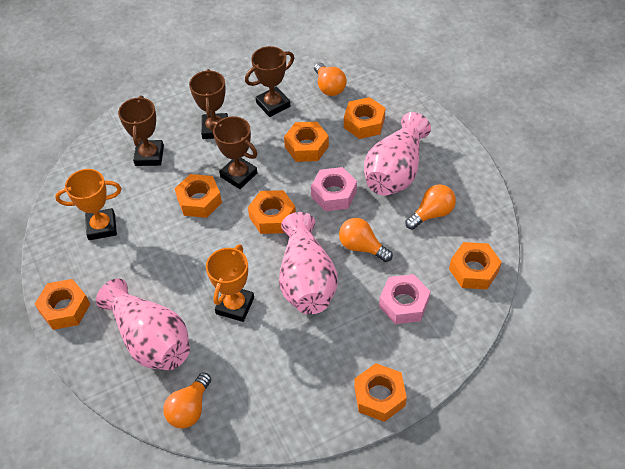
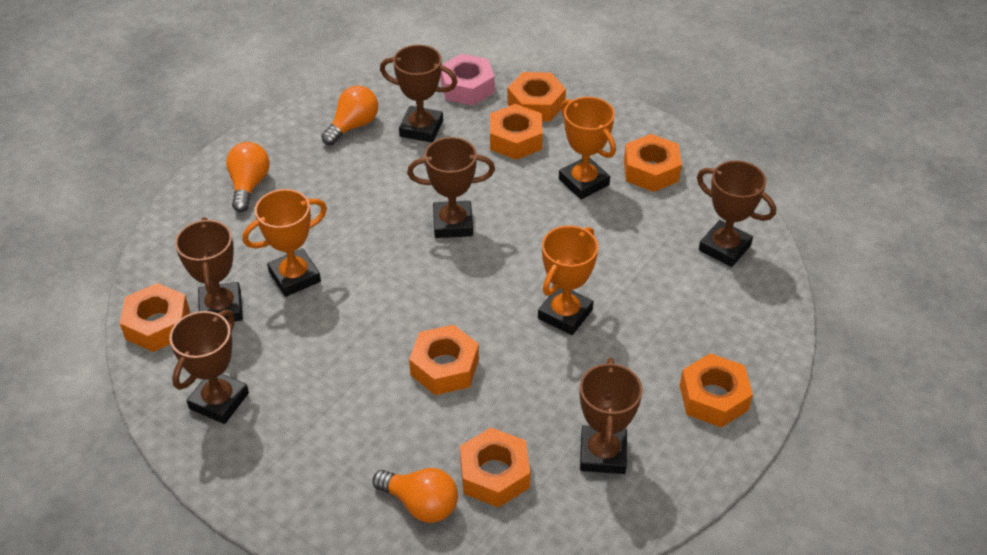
brown trophy: 4 -> 6
orange light bulb: 4 -> 3
orange trophy: 2 -> 3
pink nut: 2 -> 1
pink vase: 3 -> 0

